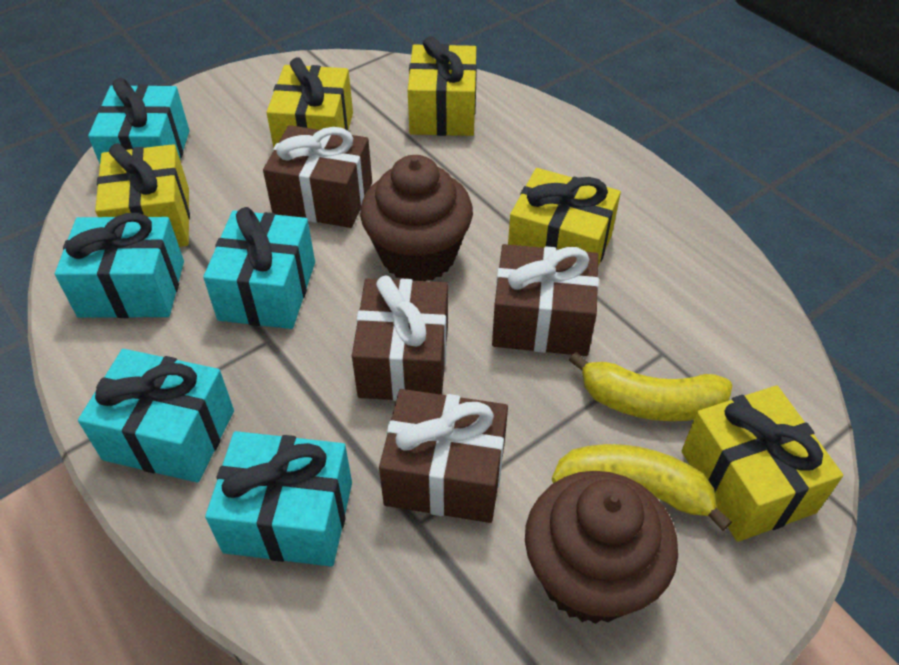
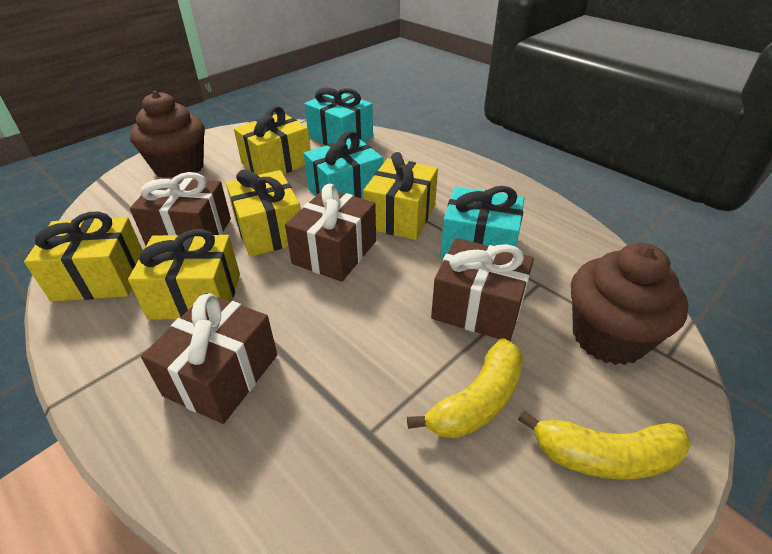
turquoise gift: 5 -> 3

